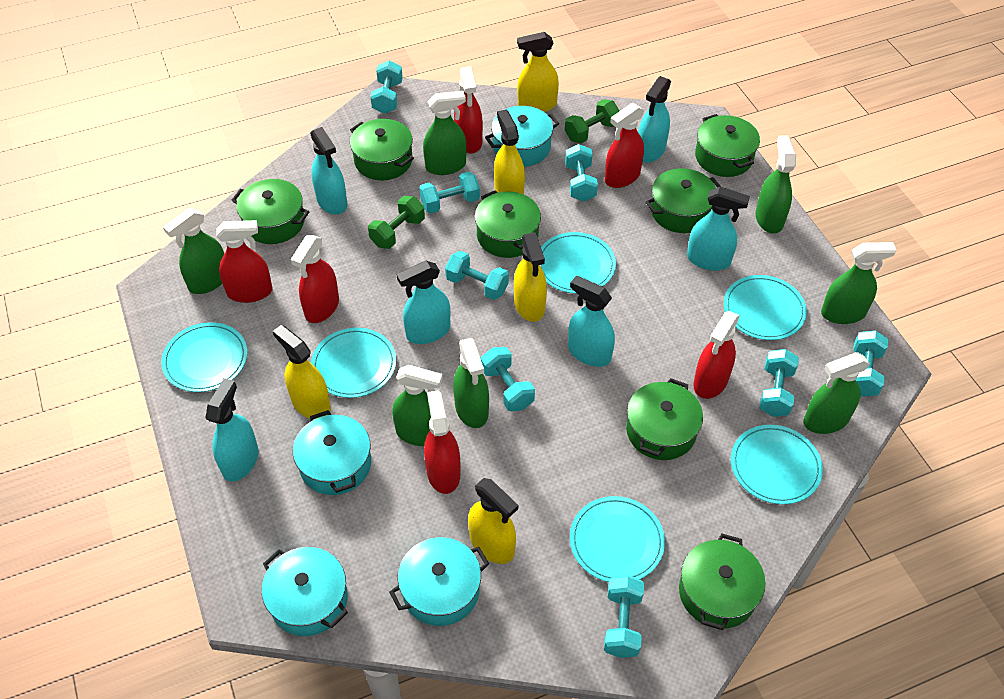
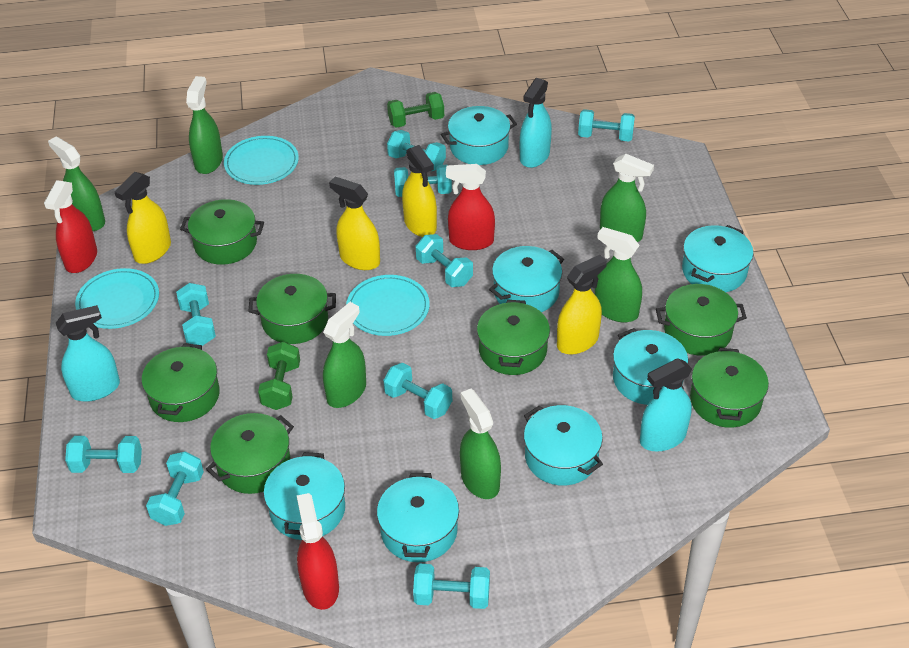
green spray bottle: 7 -> 6
red spray bottle: 6 -> 3
turquoise dumbbell: 8 -> 9
turquoise plate: 6 -> 3
turquoise pot: 4 -> 7
turquoise spray bottle: 6 -> 3
yellow spray bottle: 5 -> 4

